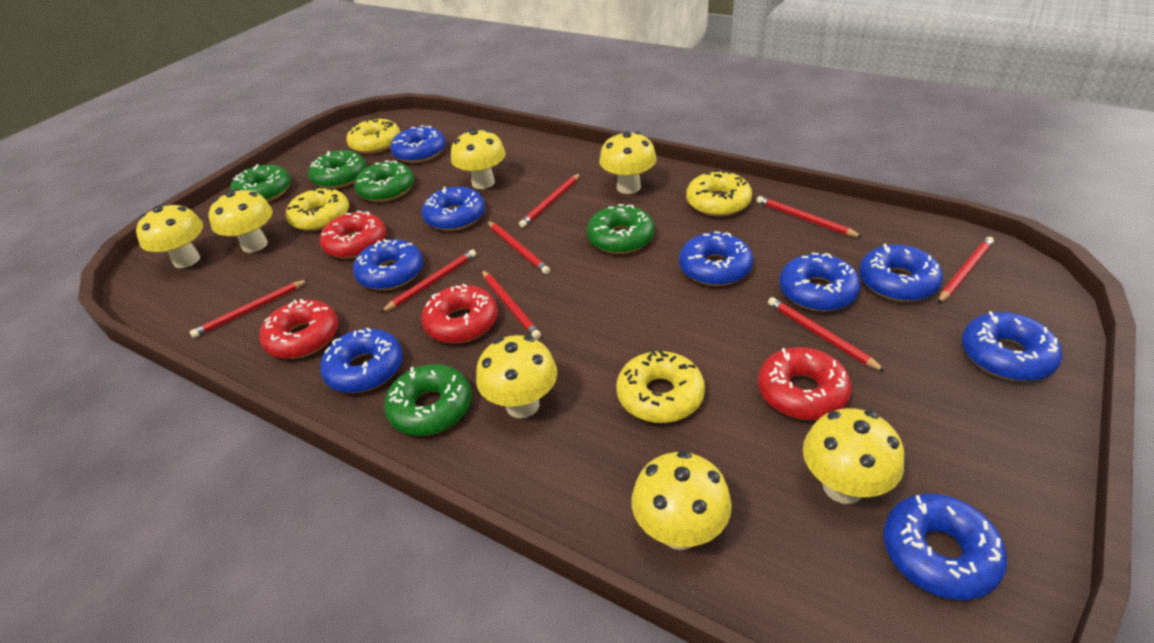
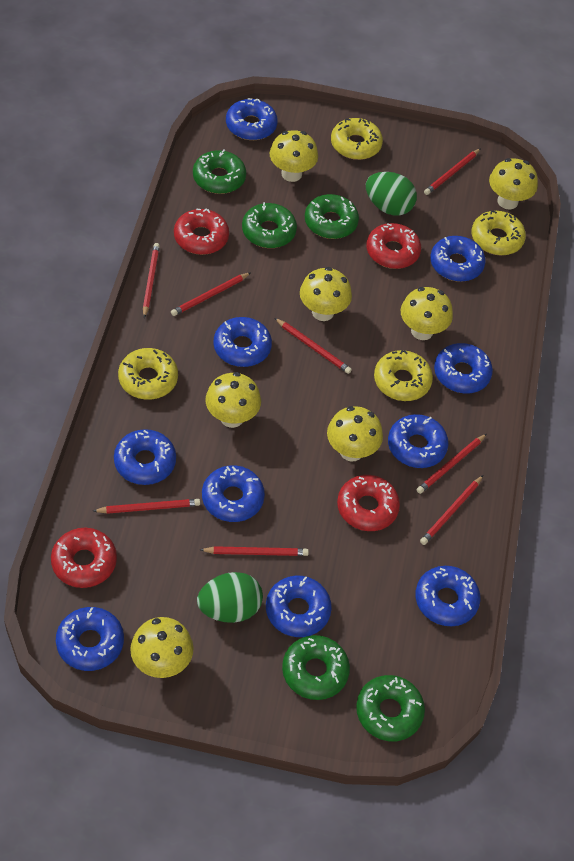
blue donut: 9 -> 10
green egg: 0 -> 2

